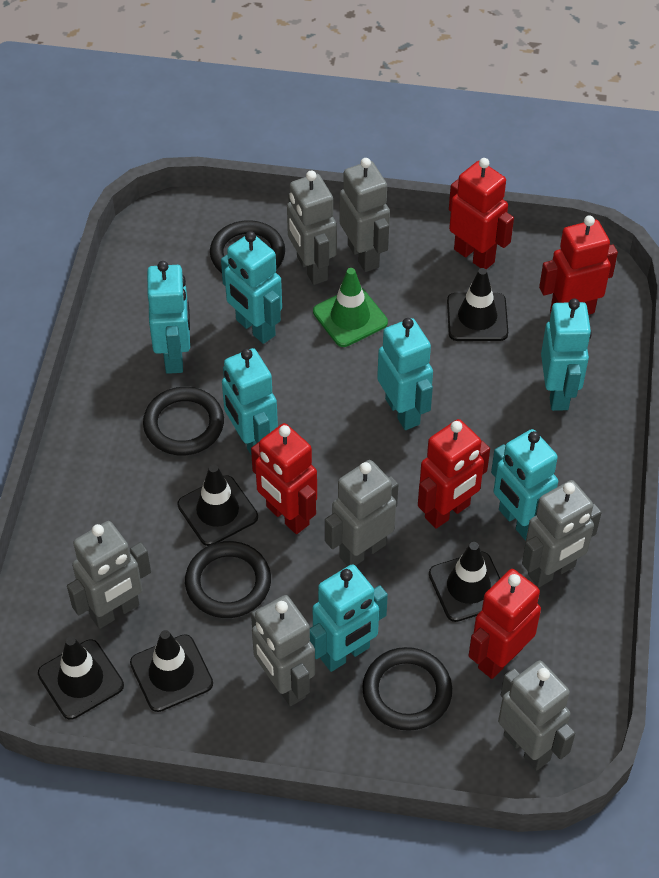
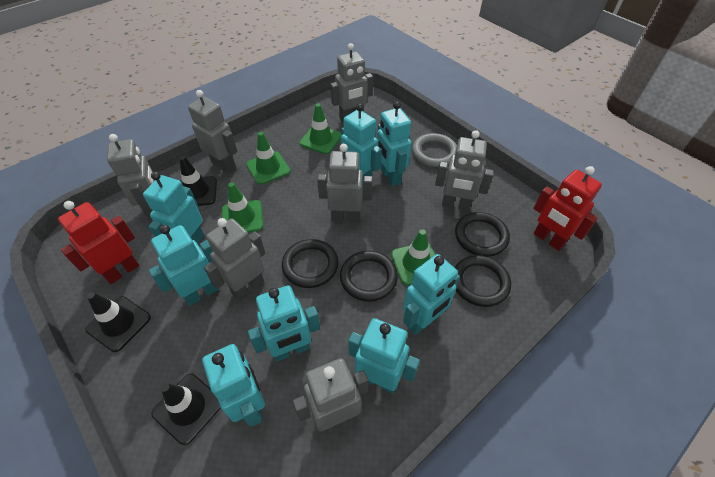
black traffic cone: 5 -> 3
green traffic cone: 1 -> 4
grey ring: 0 -> 1
red robot: 5 -> 2
turquoise robot: 7 -> 8

